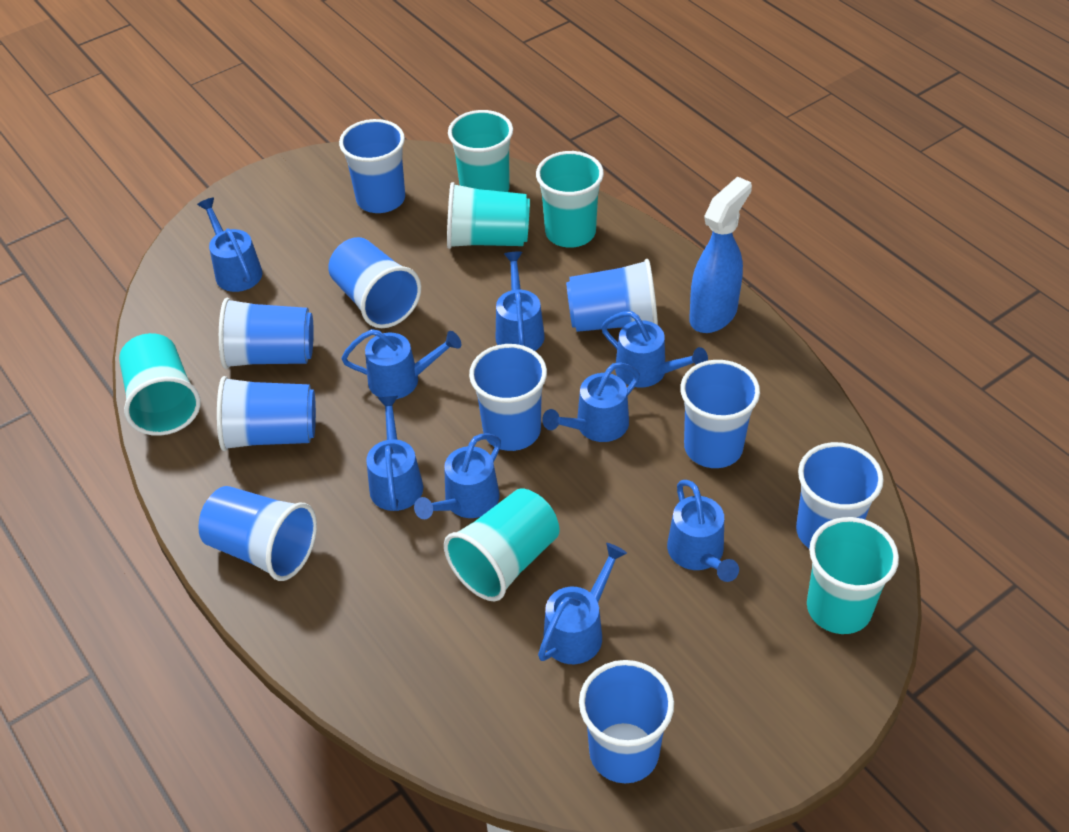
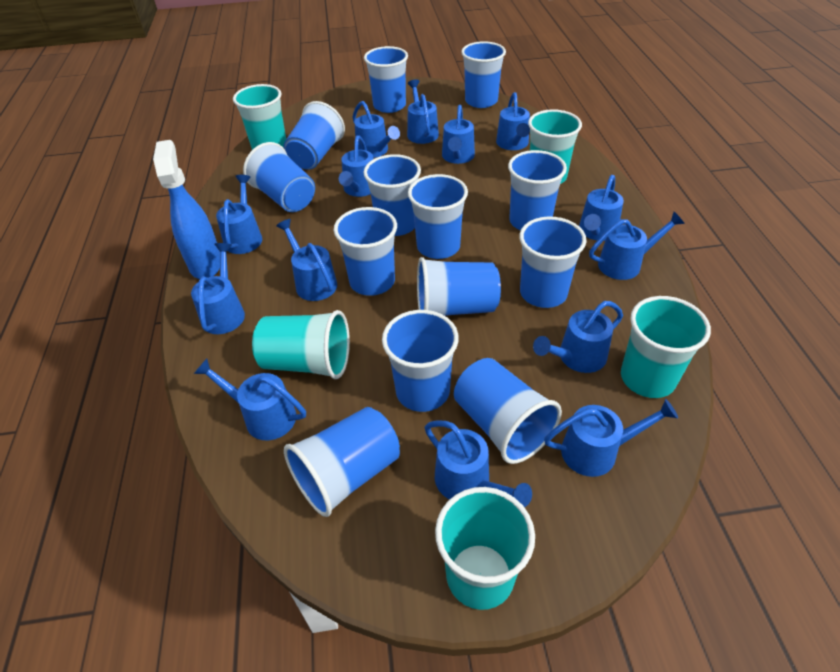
blue cup: 10 -> 13
blue watering can: 9 -> 14
turquoise cup: 6 -> 5

